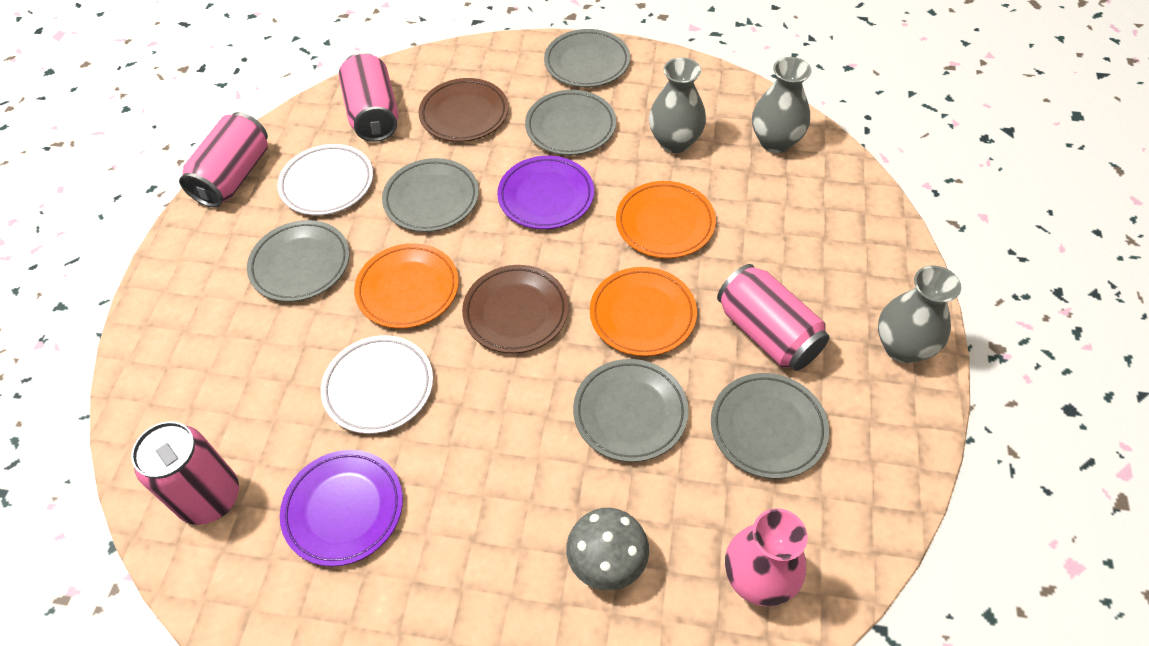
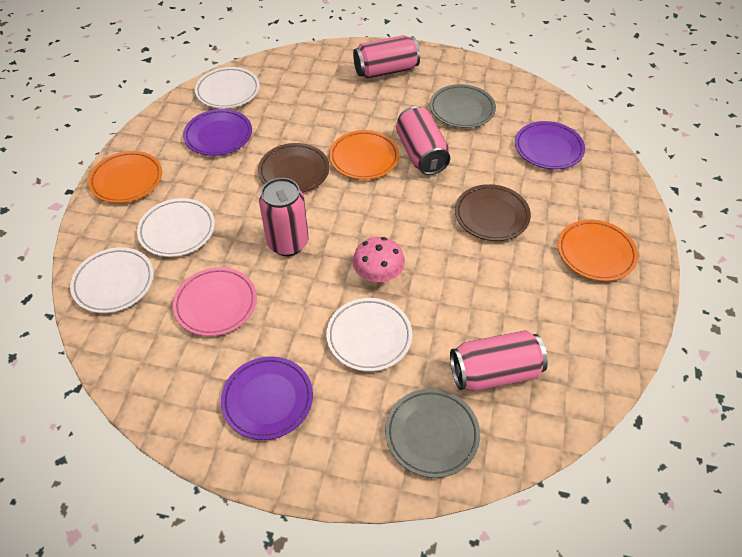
grey mushroom: 1 -> 0
grey plate: 6 -> 2
grey vase: 3 -> 0
pink mushroom: 0 -> 1
pink plate: 0 -> 1
pink vase: 1 -> 0
purple plate: 2 -> 3
white plate: 2 -> 4

